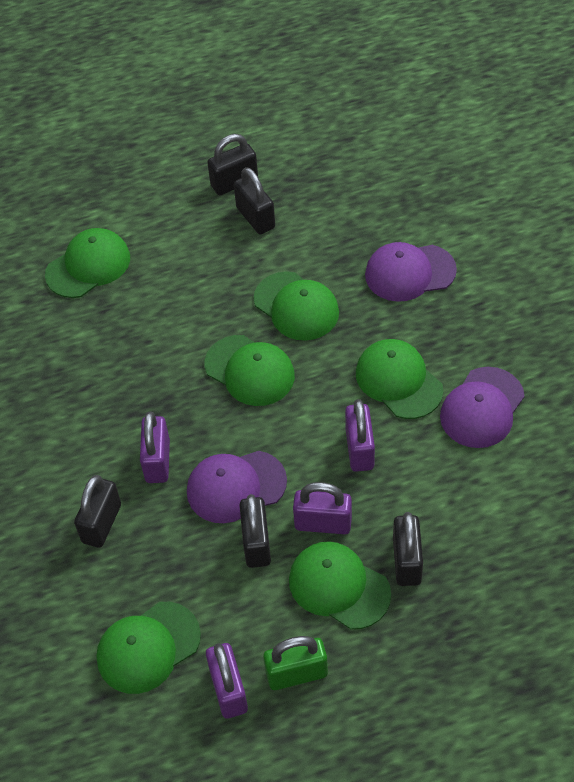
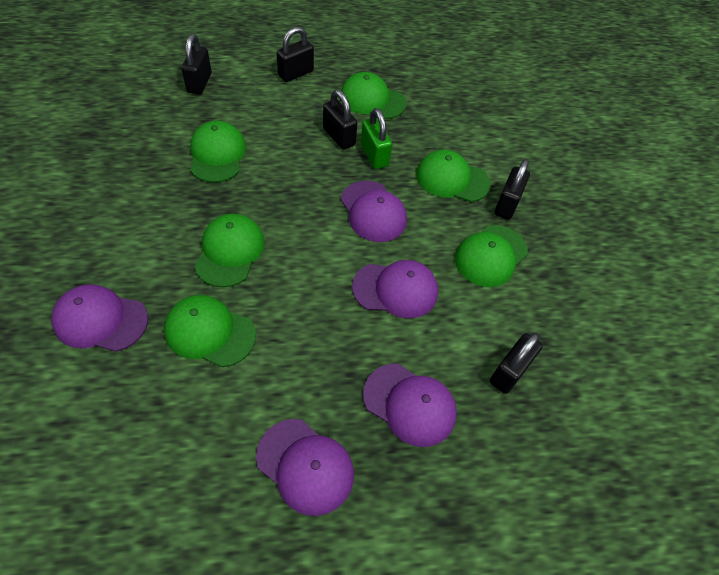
purple cap: 3 -> 5
purple padlock: 4 -> 0

